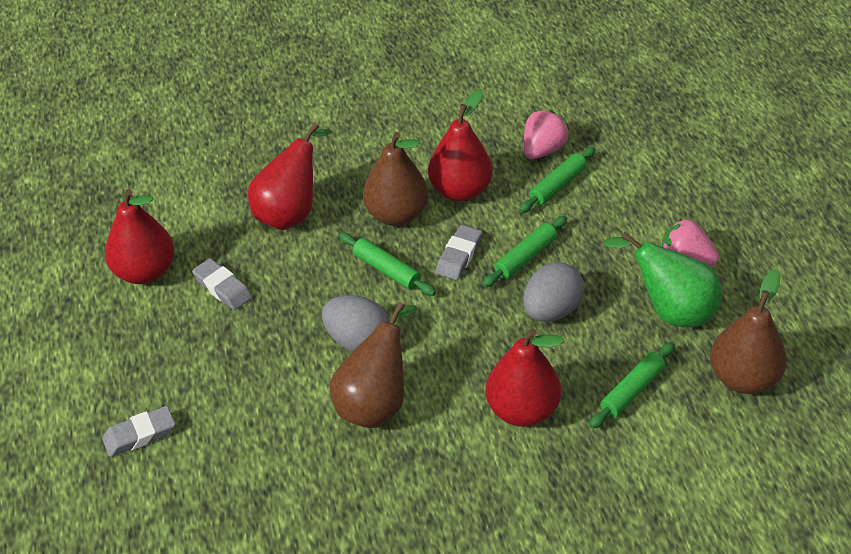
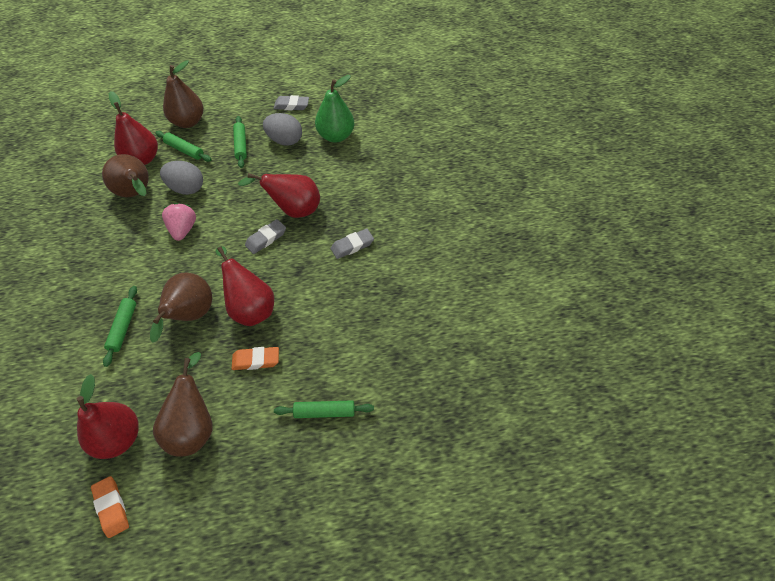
brown pear: 3 -> 4
orange eraser: 0 -> 2
pink strawberry: 2 -> 1

